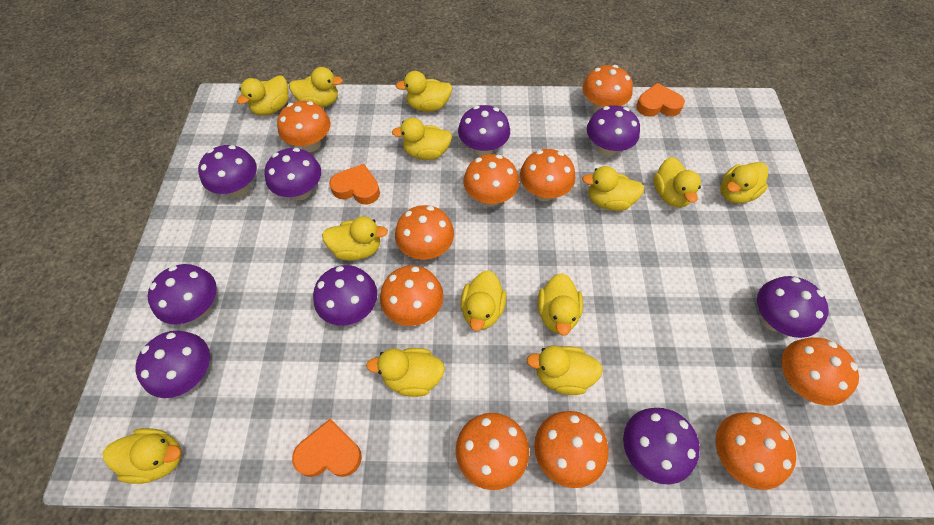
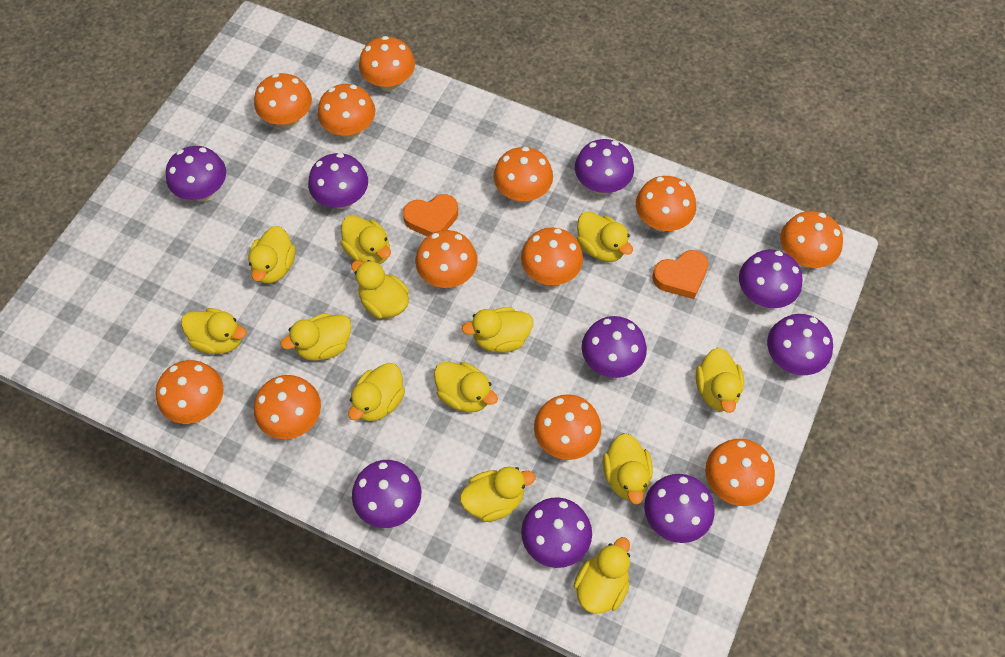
orange heart: 3 -> 2
orange mushroom: 10 -> 12

